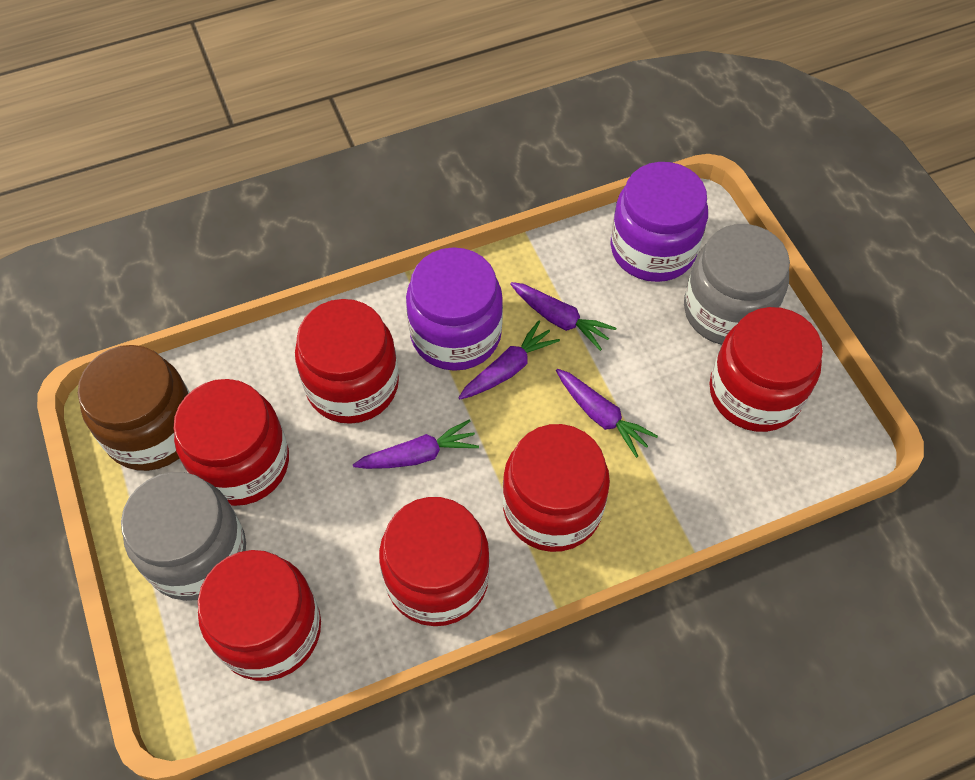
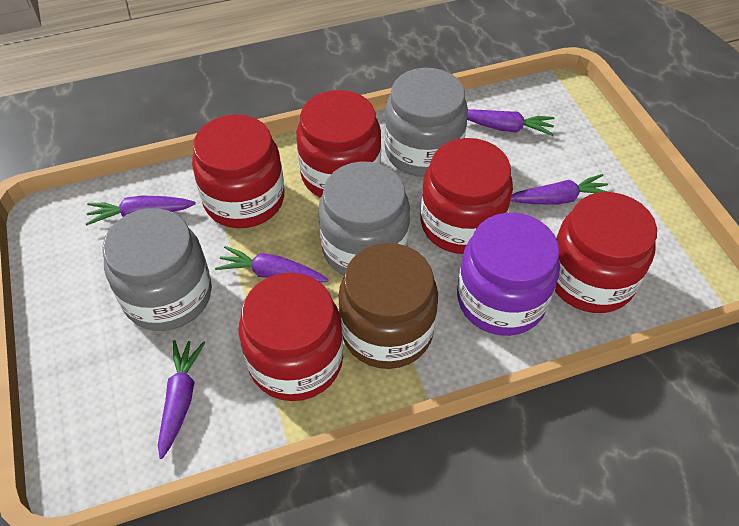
grey jar: 2 -> 3
purple carrot: 4 -> 5
purple jar: 2 -> 1
red jar: 6 -> 5

